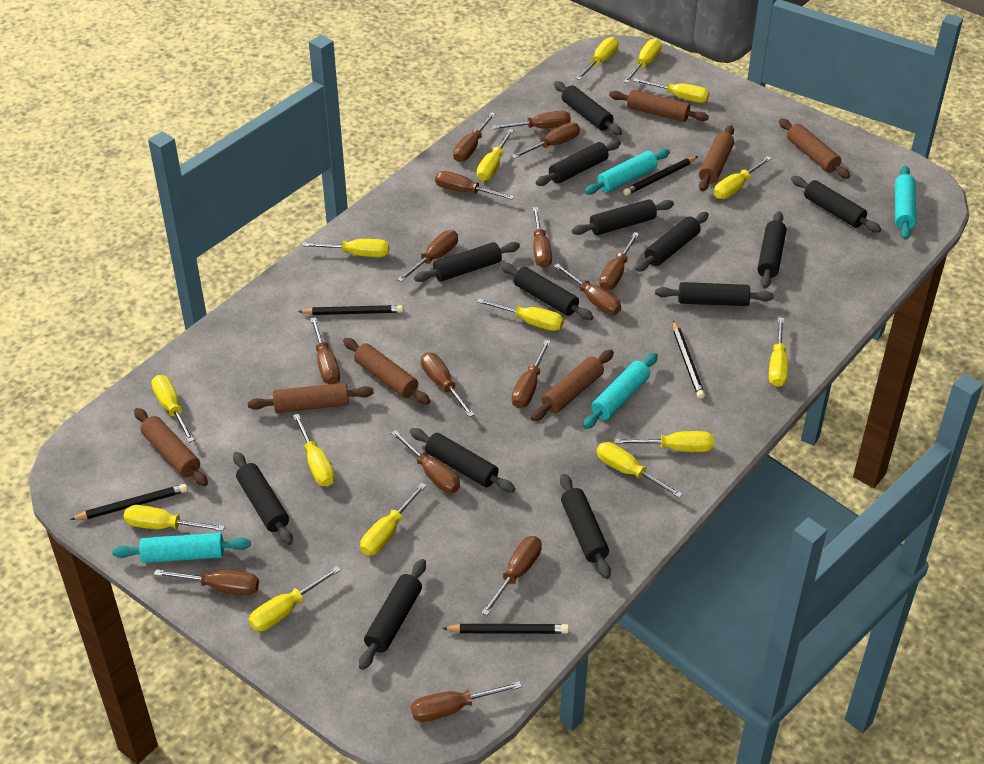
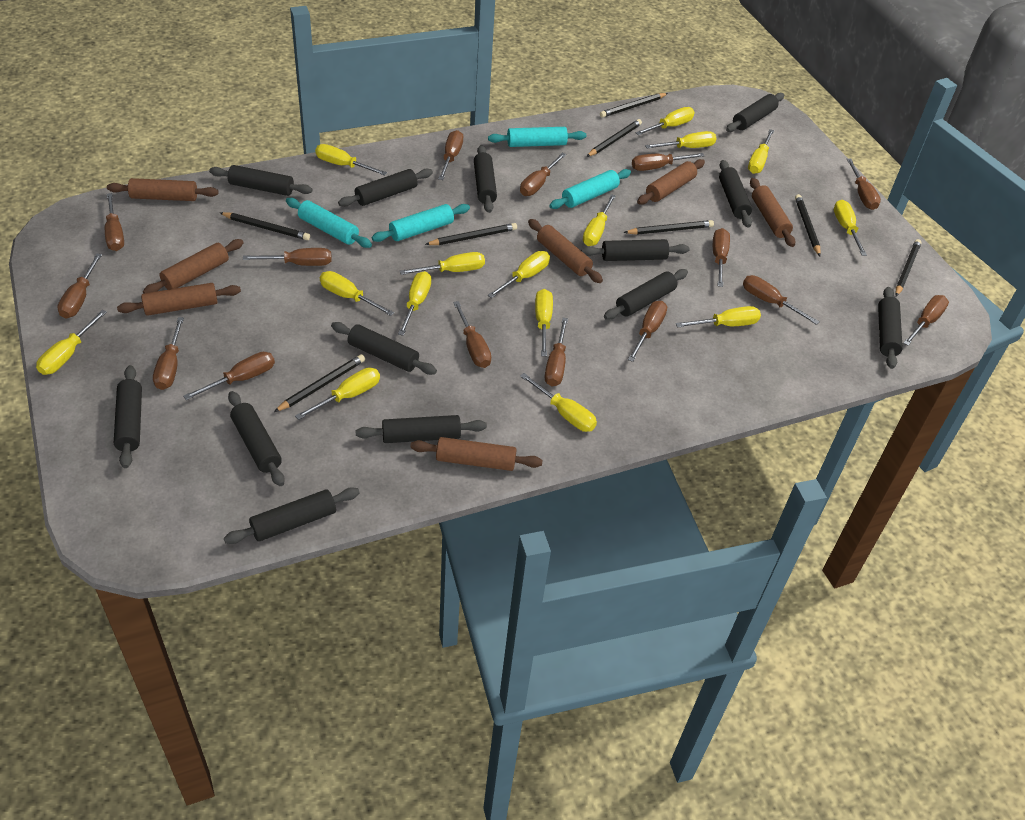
black pencil: 5 -> 8

